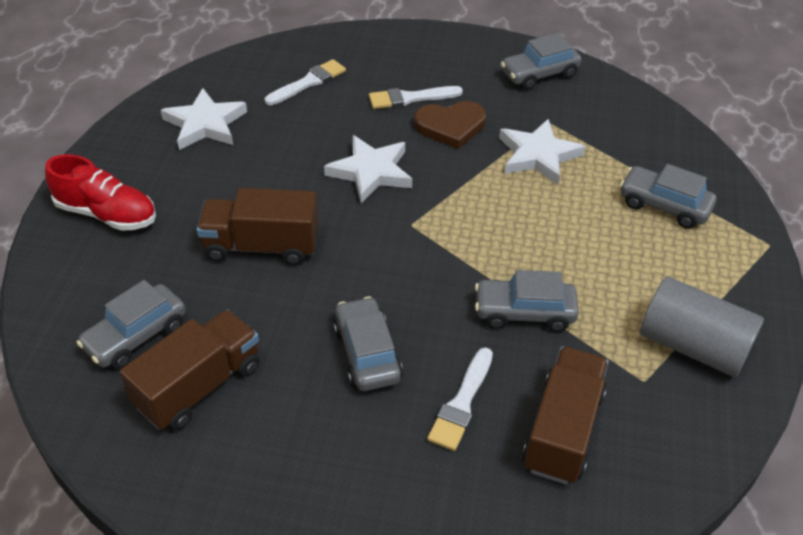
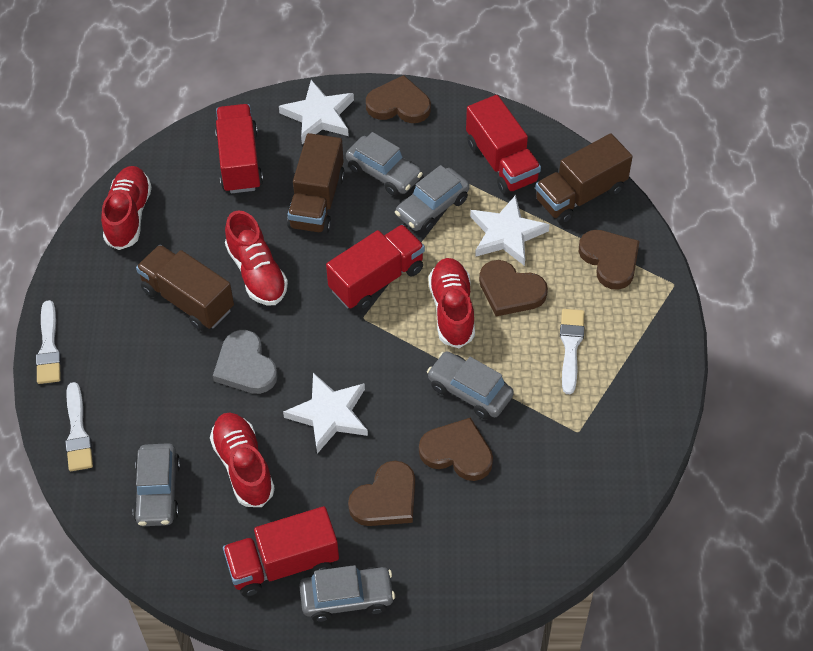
brown heart: 1 -> 5
grey cylinder: 1 -> 0
grey heart: 0 -> 1
red shoe: 1 -> 4
red truck: 0 -> 4

